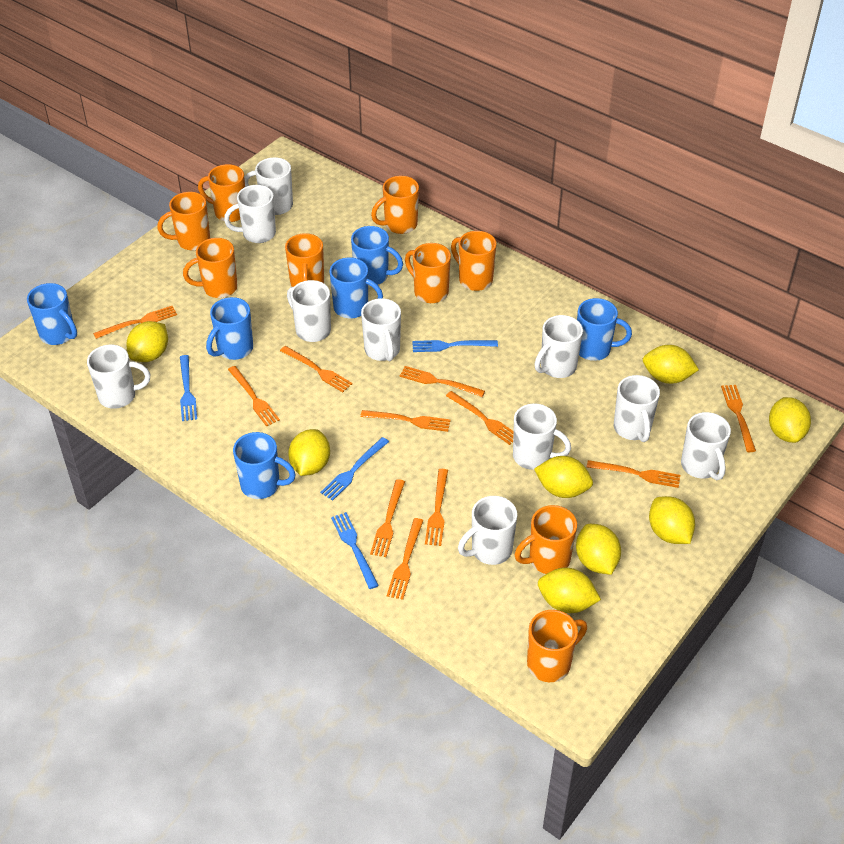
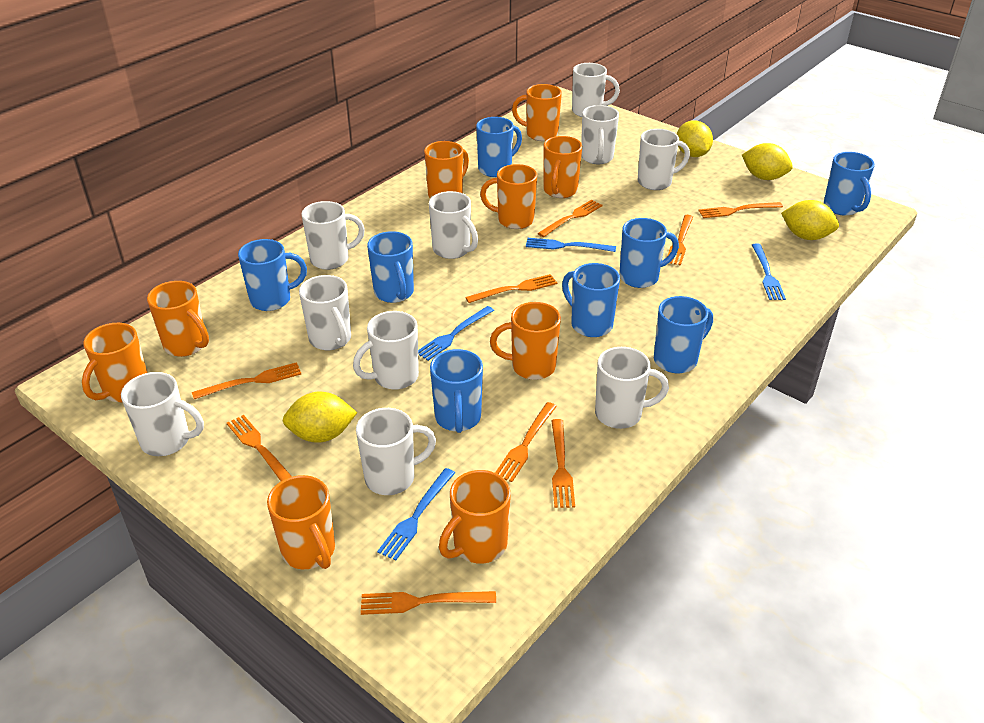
blue mug: 6 -> 8
orange fork: 11 -> 9
yellow lemon: 8 -> 4

